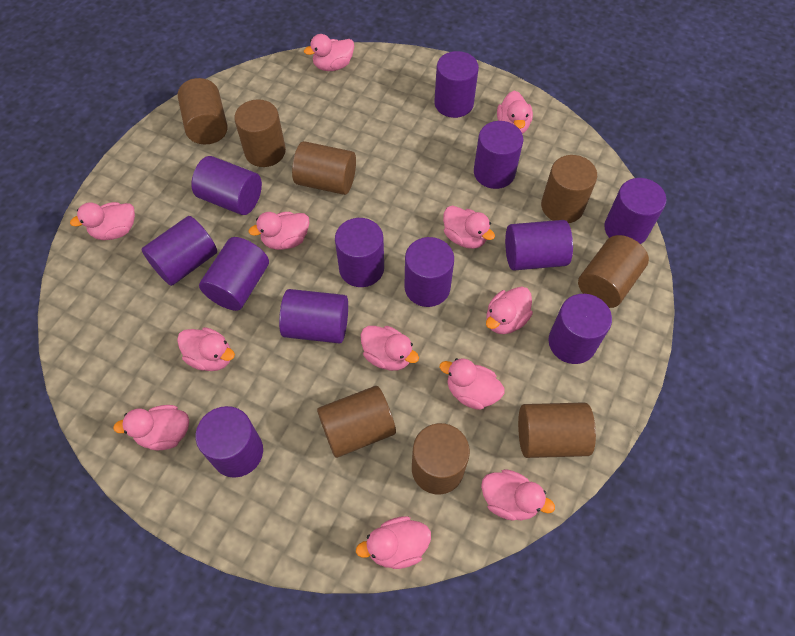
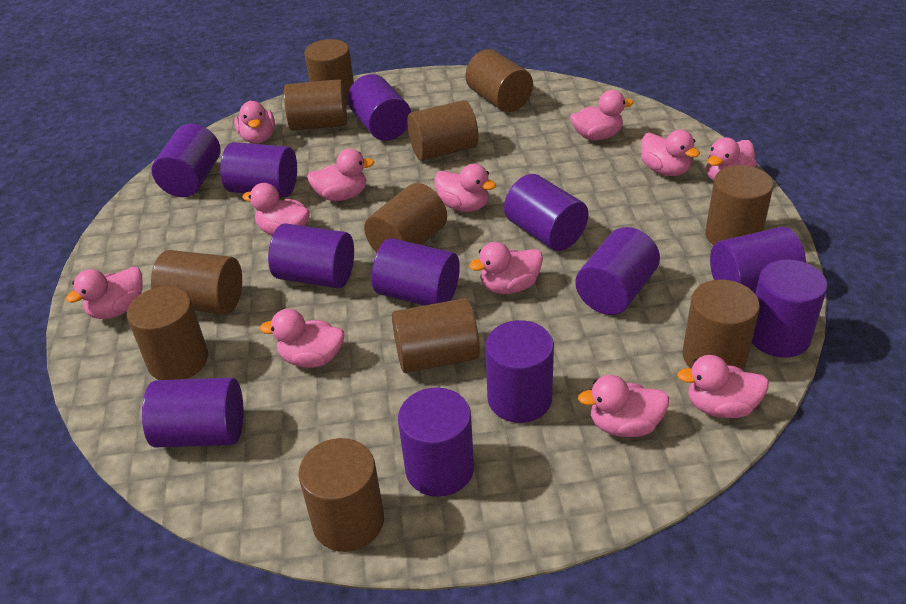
brown cylinder: 8 -> 11

